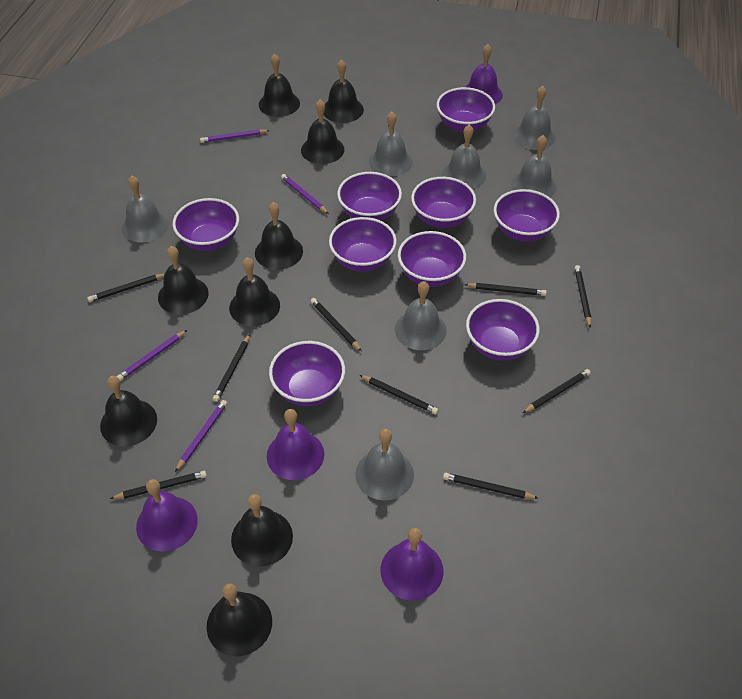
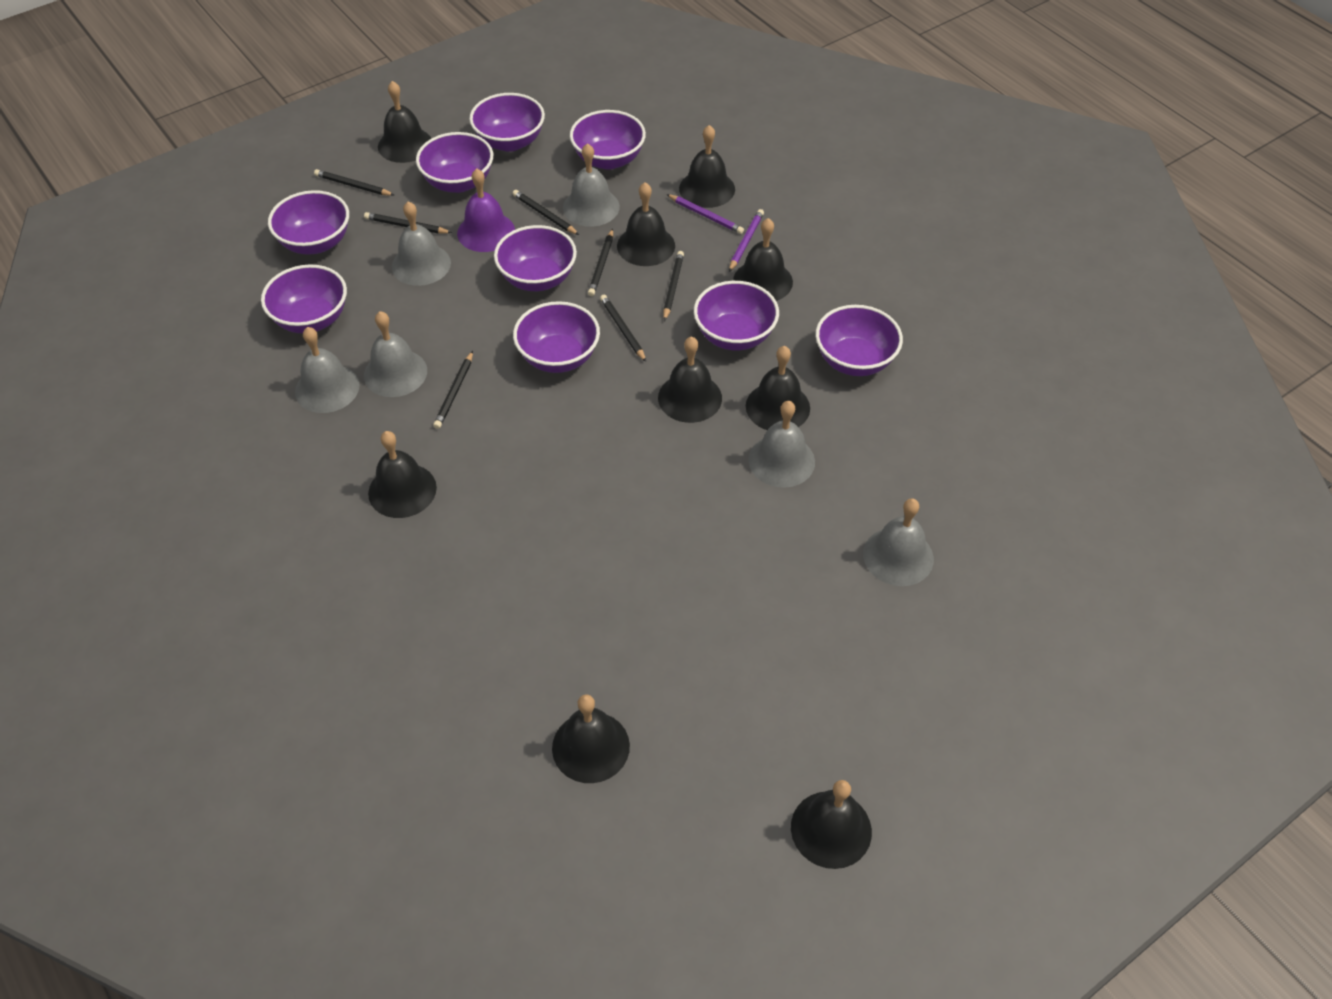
black pencil: 9 -> 7
grey bell: 7 -> 6
purple bell: 4 -> 1
purple pencil: 4 -> 2

